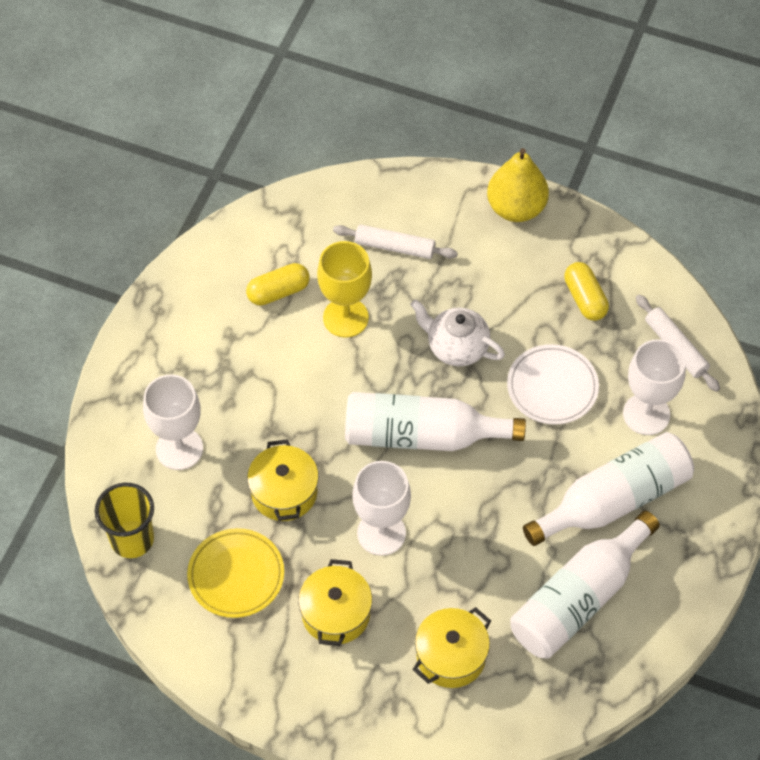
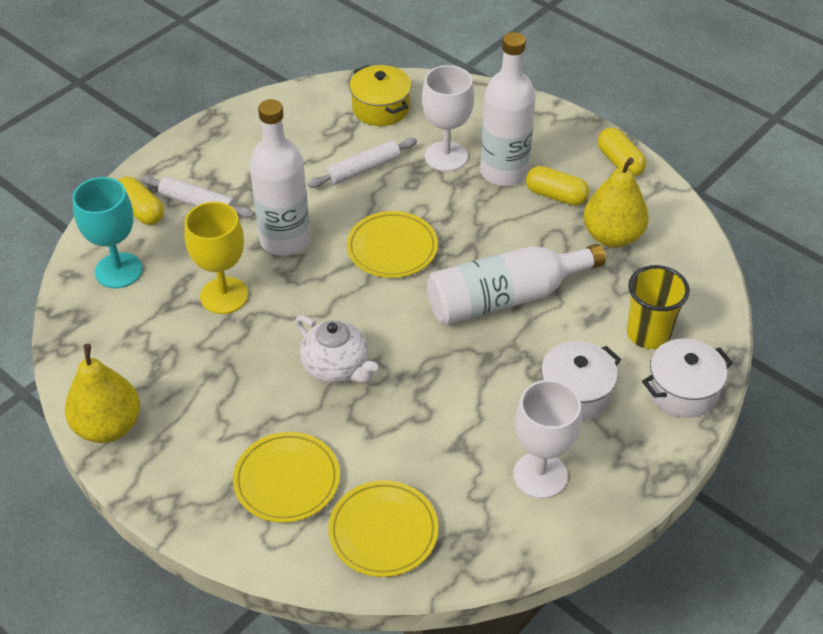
turquoise goblet: 0 -> 1
white goblet: 3 -> 2
white plate: 1 -> 0
white pot: 0 -> 2
yellow capsule: 2 -> 3
yellow pear: 1 -> 2
yellow plate: 1 -> 3
yellow pot: 3 -> 1

